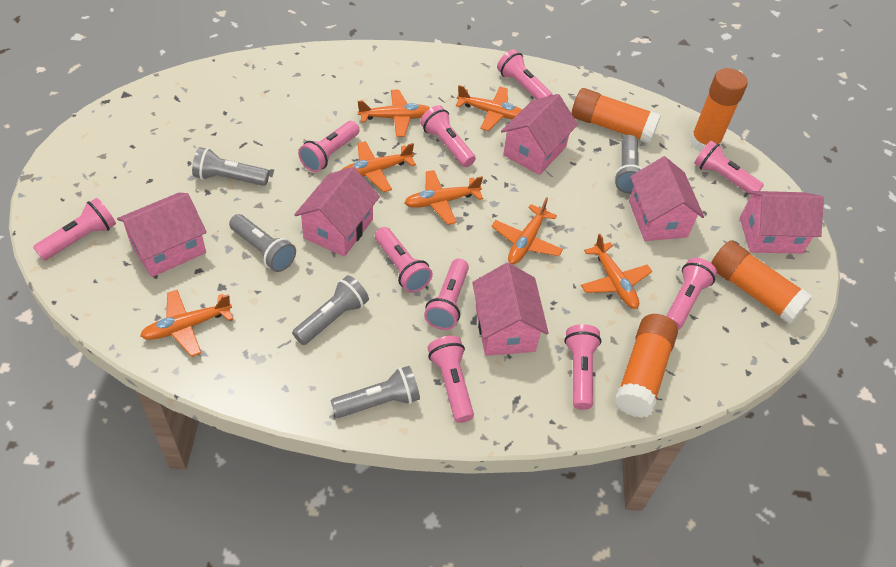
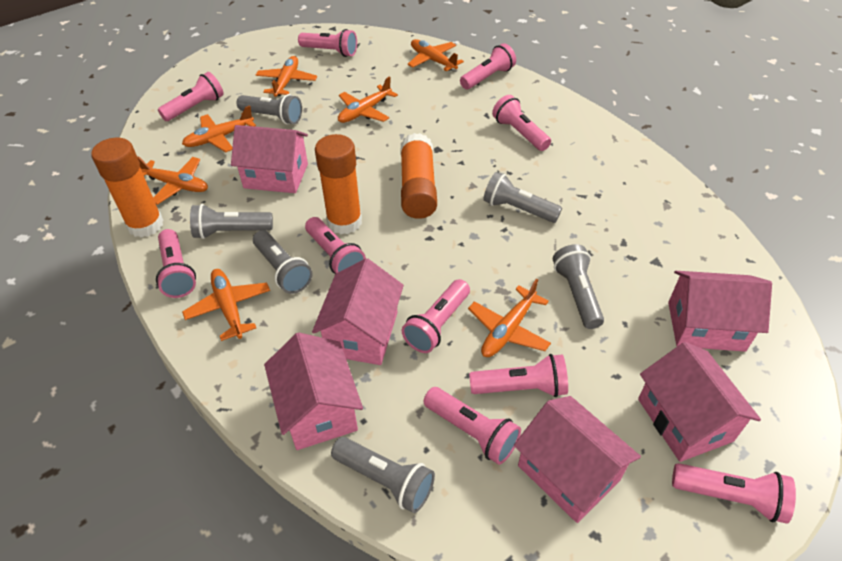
grey flashlight: 5 -> 6
orange glue stick: 4 -> 3

